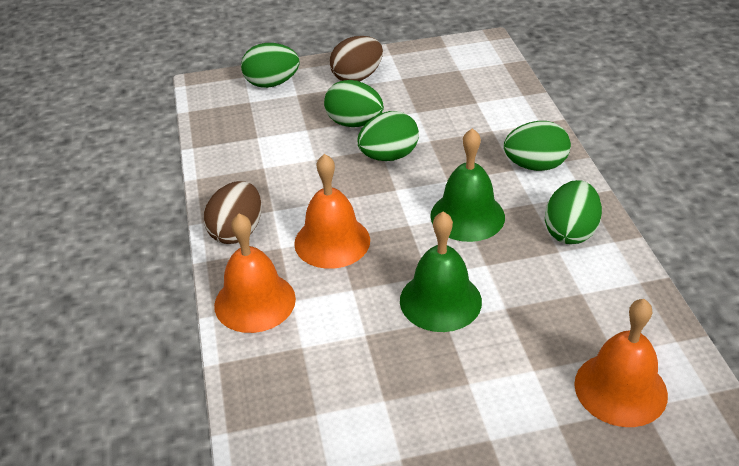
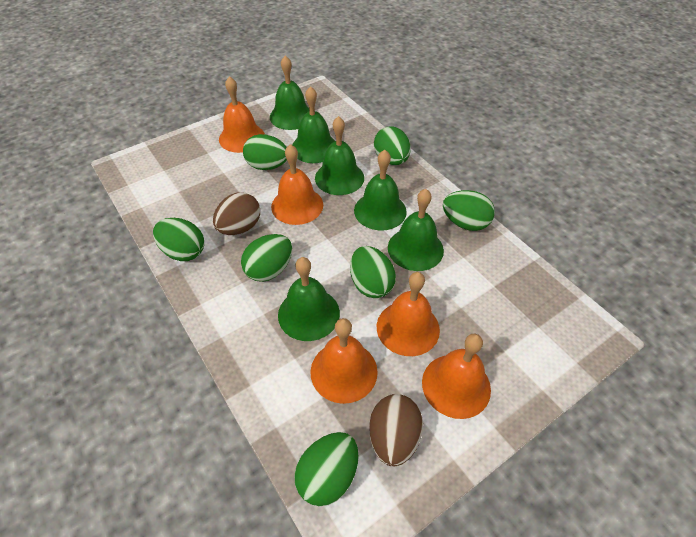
green bell: 2 -> 6
green egg: 5 -> 7
orange bell: 3 -> 5

